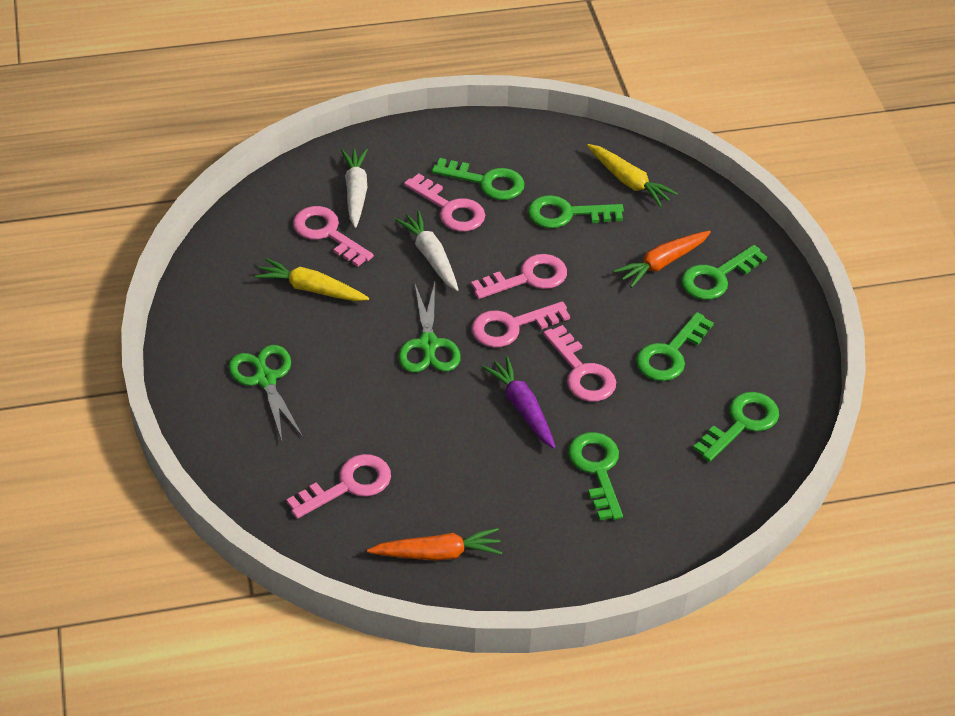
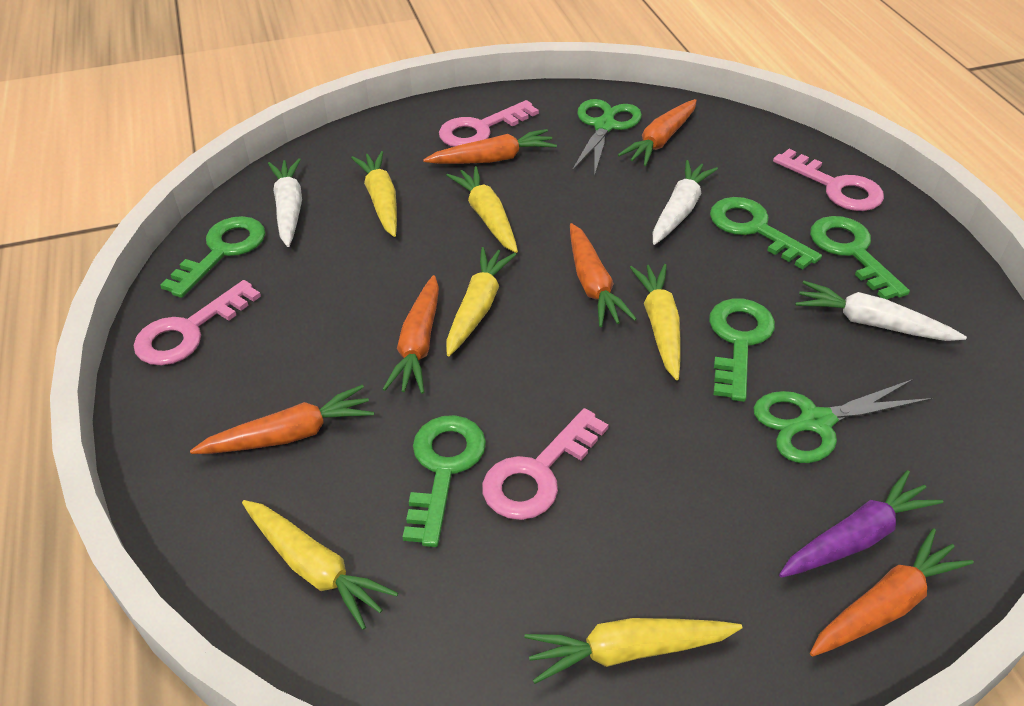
green key: 6 -> 5
orange carrot: 2 -> 6
pink key: 6 -> 4
white carrot: 2 -> 3
yellow carrot: 2 -> 6

